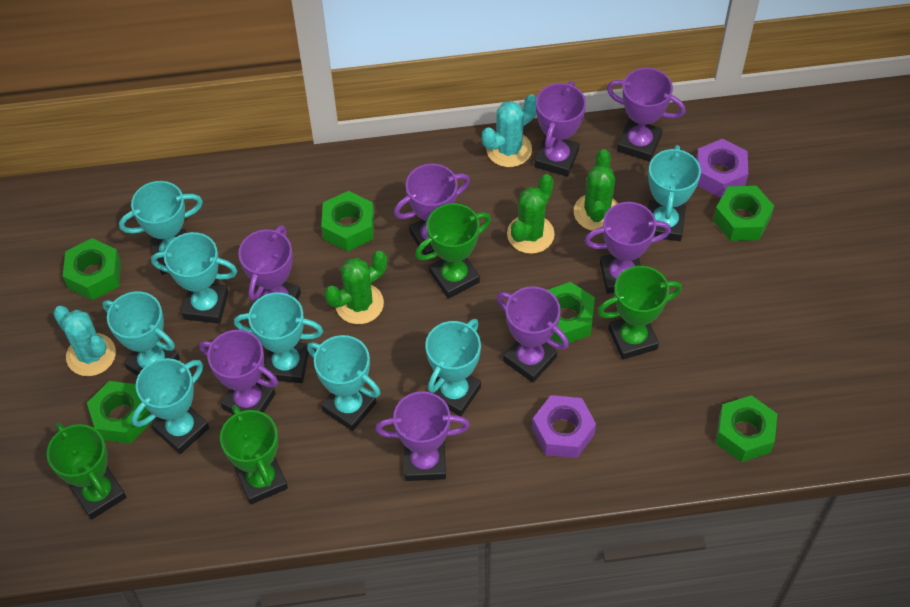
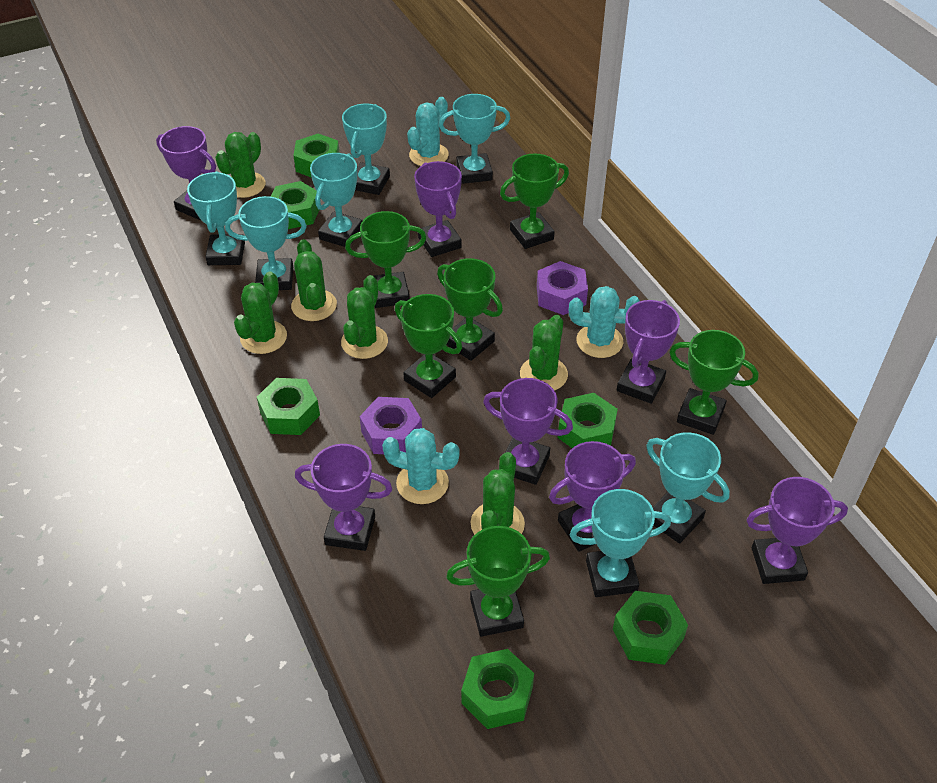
green cactus: 3 -> 6
green trophy: 4 -> 6
purple trophy: 8 -> 7
turquoise cactus: 2 -> 3
turquoise trophy: 8 -> 7

